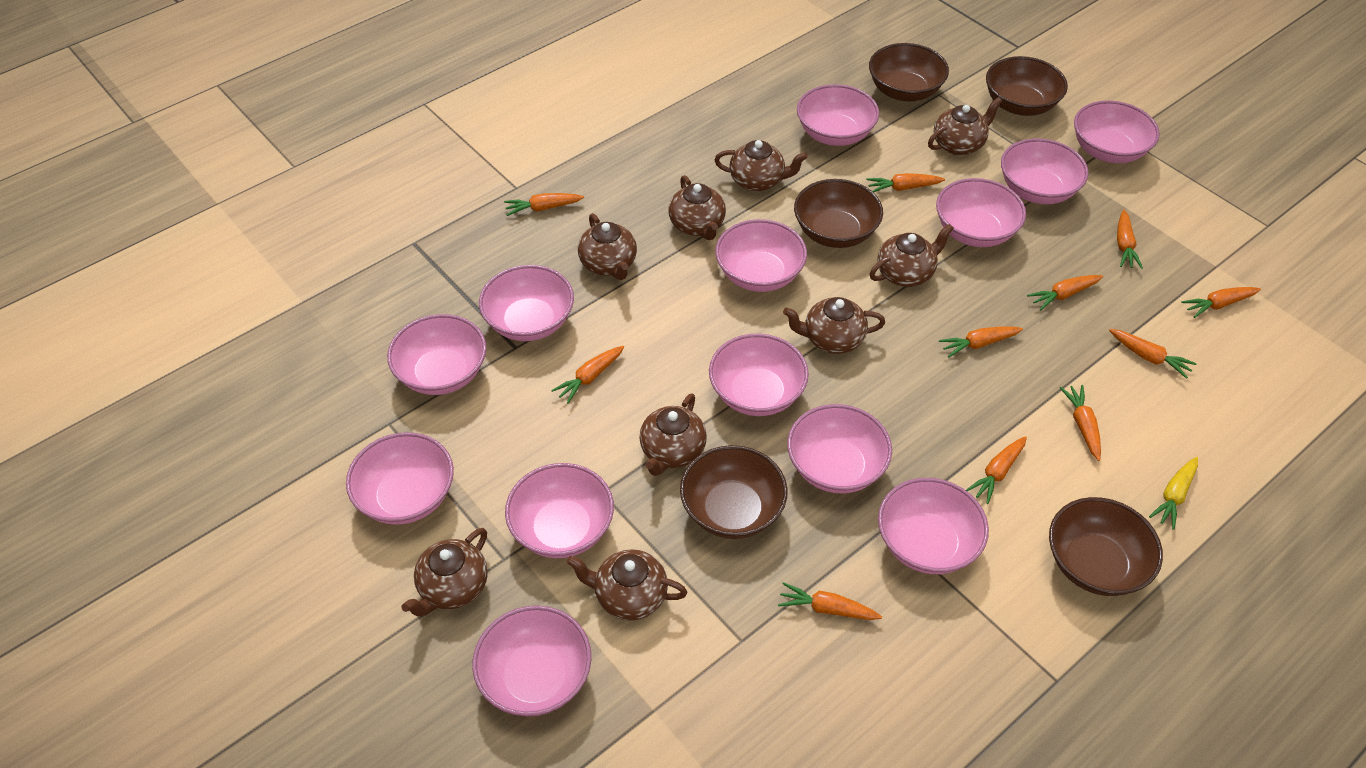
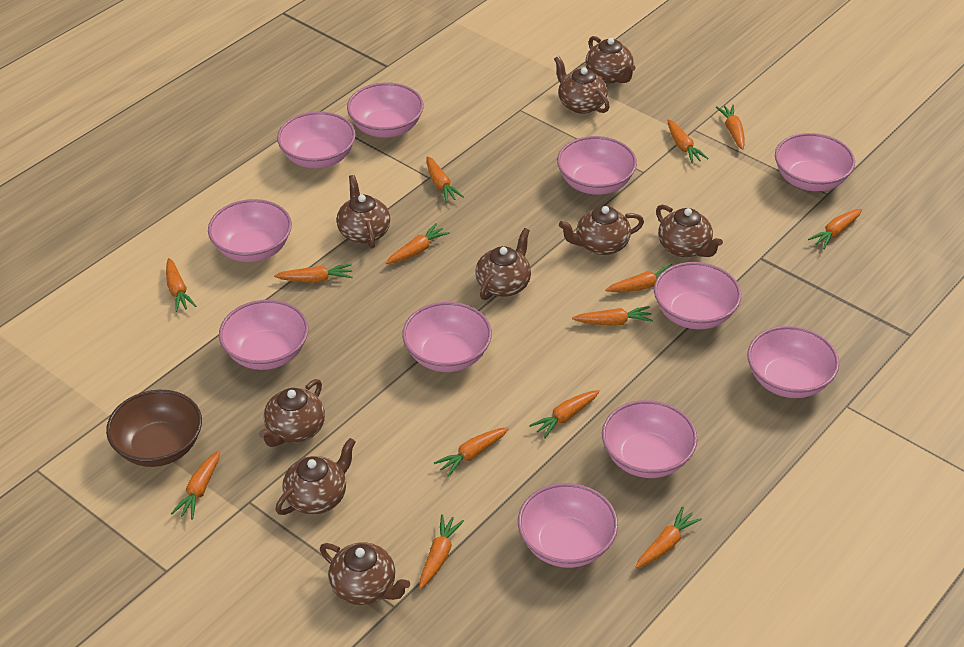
brown bowl: 5 -> 1
orange carrot: 11 -> 14
pink bowl: 13 -> 11
yellow carrot: 1 -> 0

